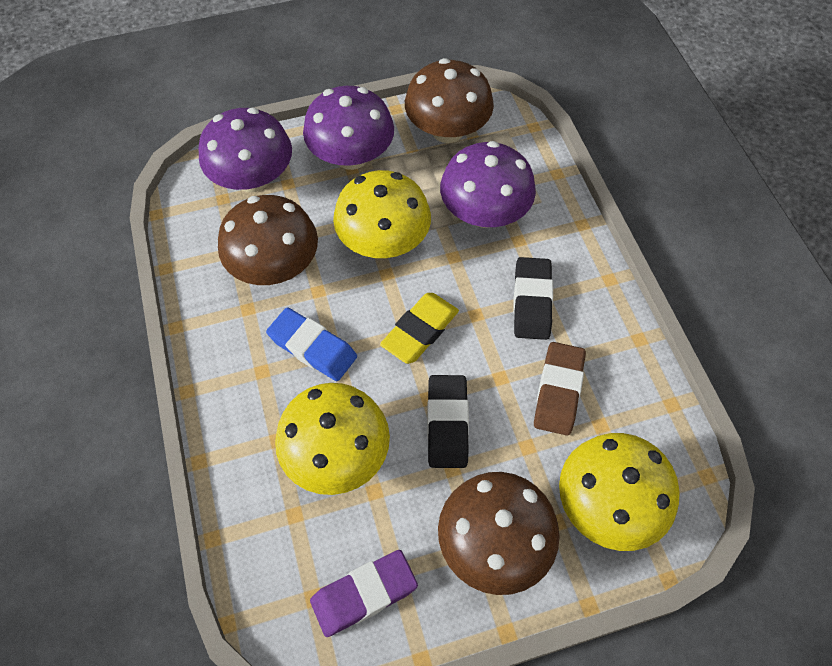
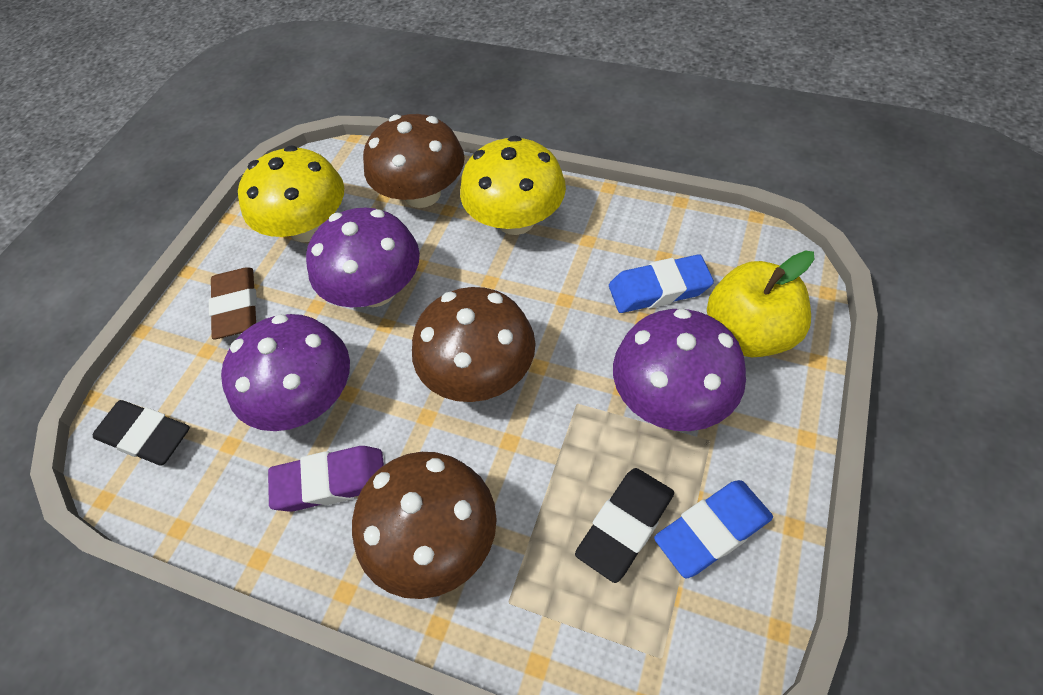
blue eraser: 1 -> 2
yellow apple: 0 -> 1
yellow eraser: 1 -> 0
yellow mushroom: 3 -> 2

